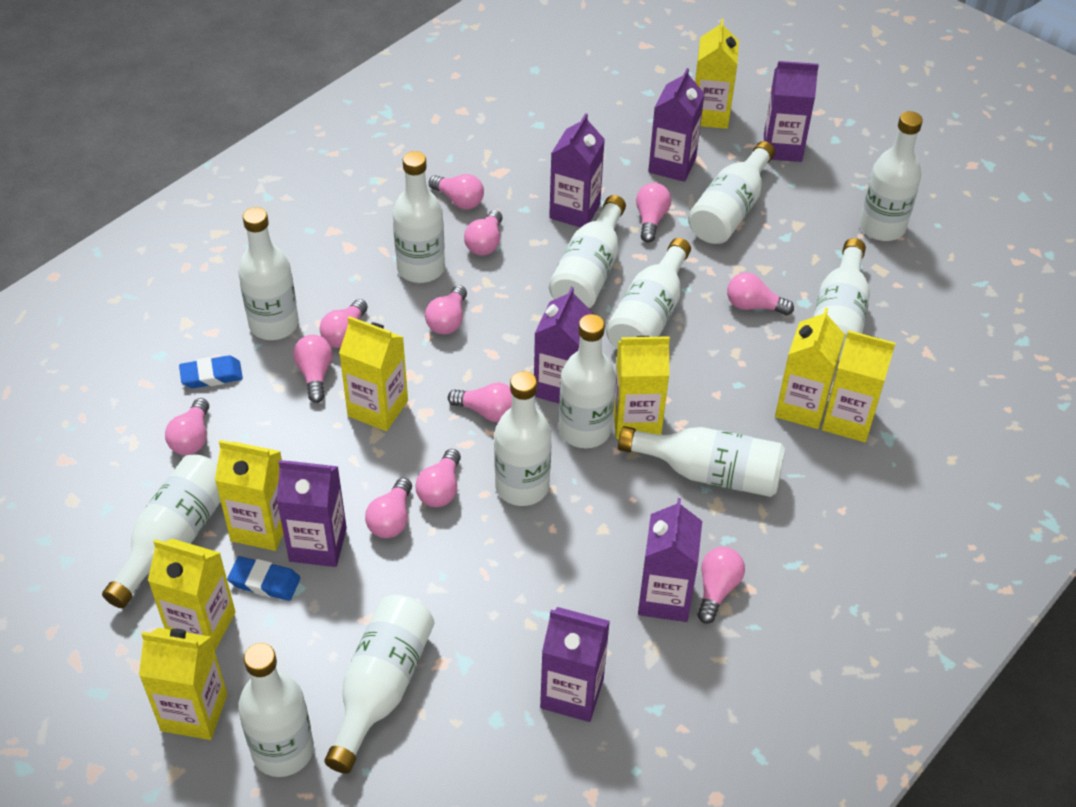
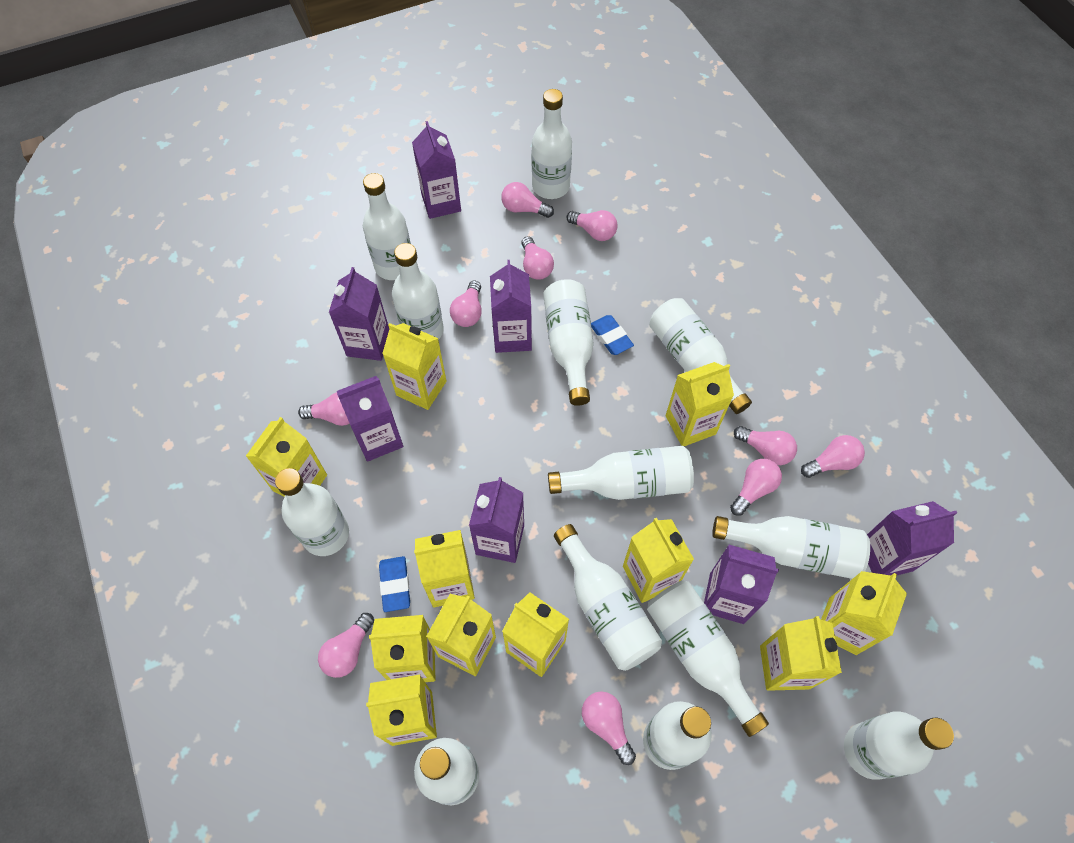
pink light bulb: 12 -> 10
yellow carton: 8 -> 11

